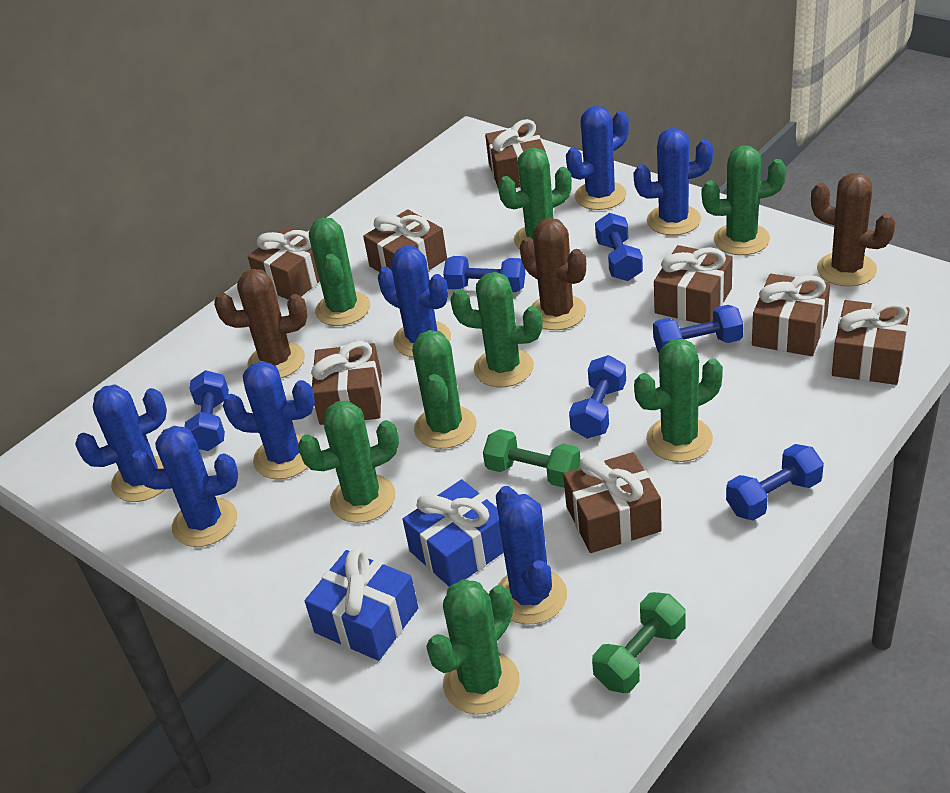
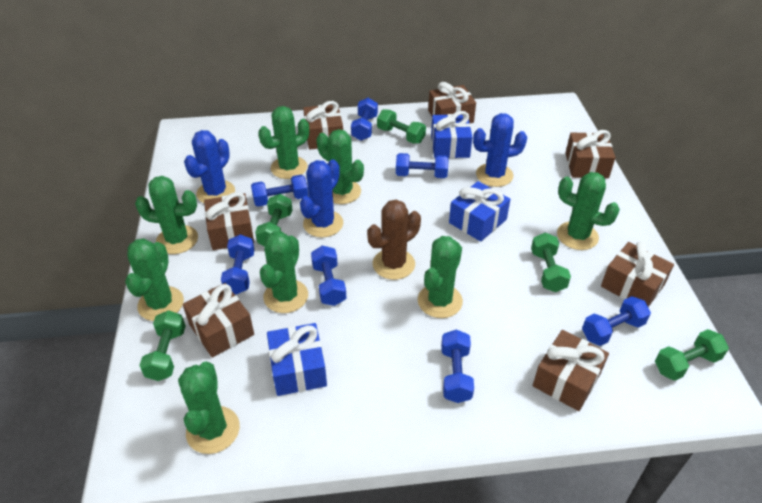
blue cactus: 7 -> 3
blue dumbbell: 6 -> 7
blue gift: 2 -> 3
brown cactus: 3 -> 1
brown gift: 8 -> 7
green dumbbell: 2 -> 5

